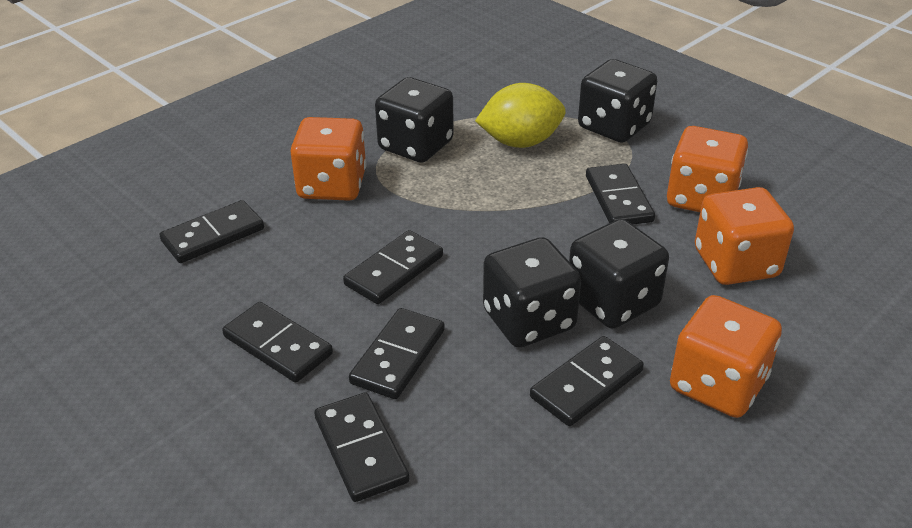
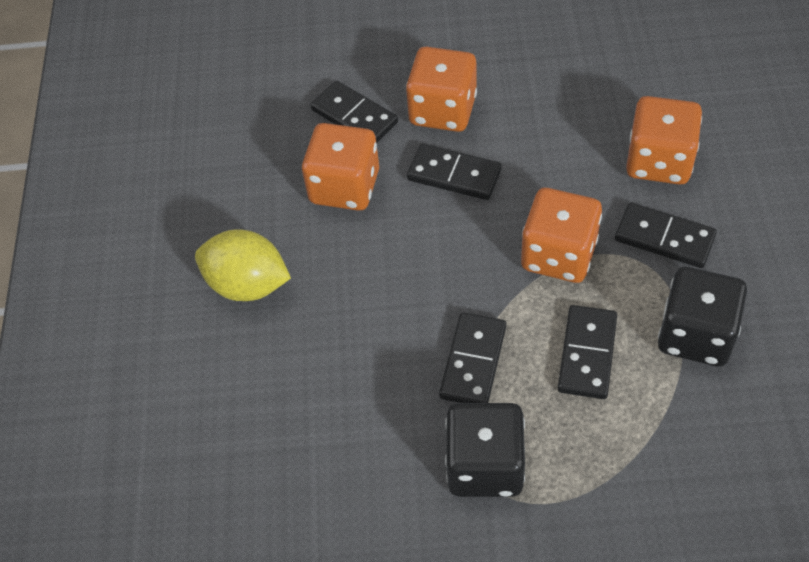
black dice: 4 -> 2
black domino: 7 -> 5

